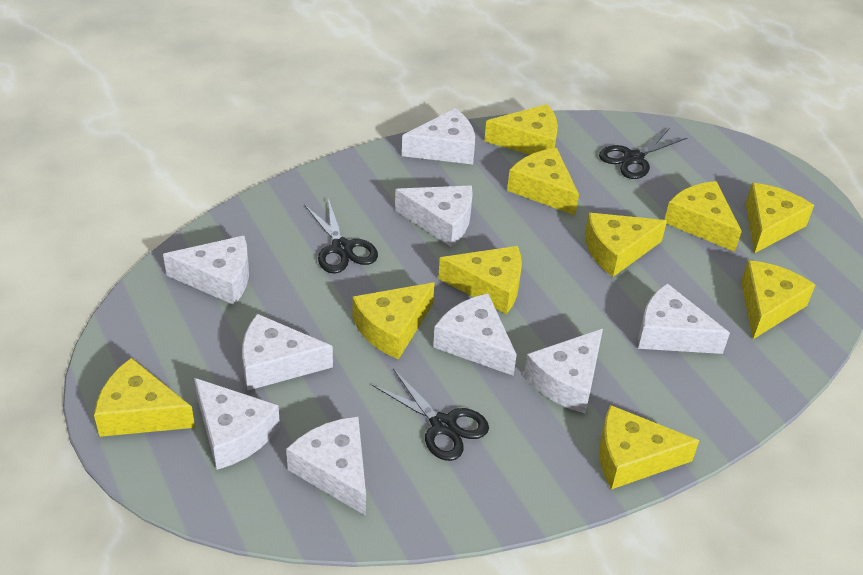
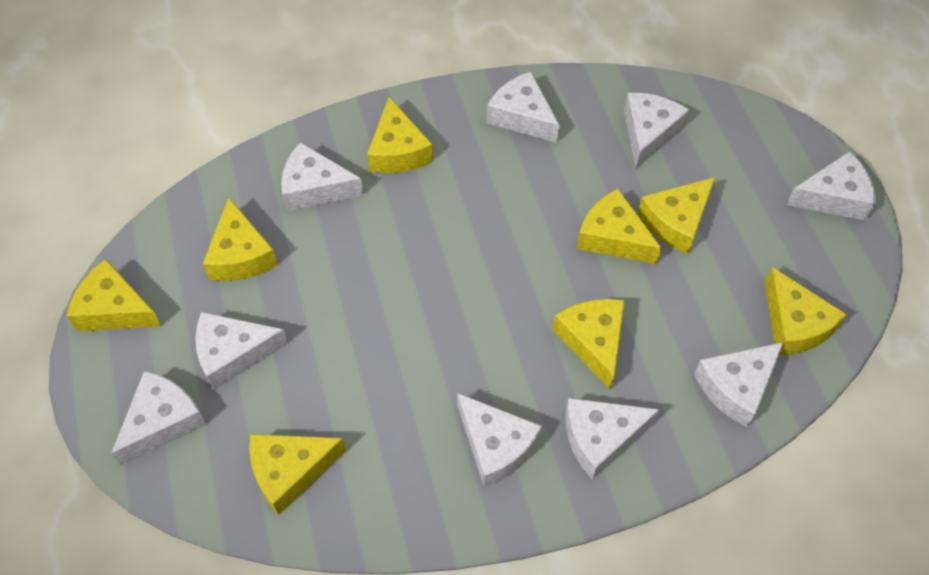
black scissors: 3 -> 0
yellow cheese: 10 -> 8

